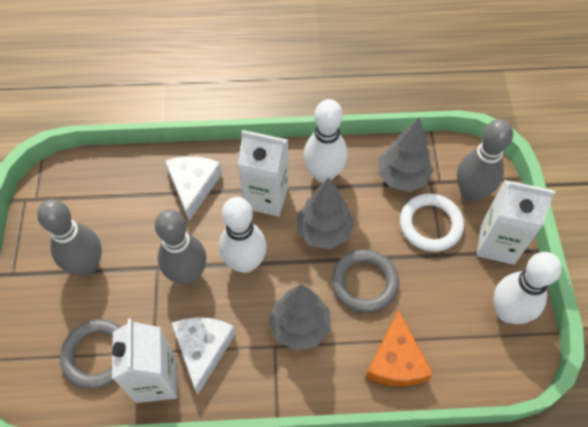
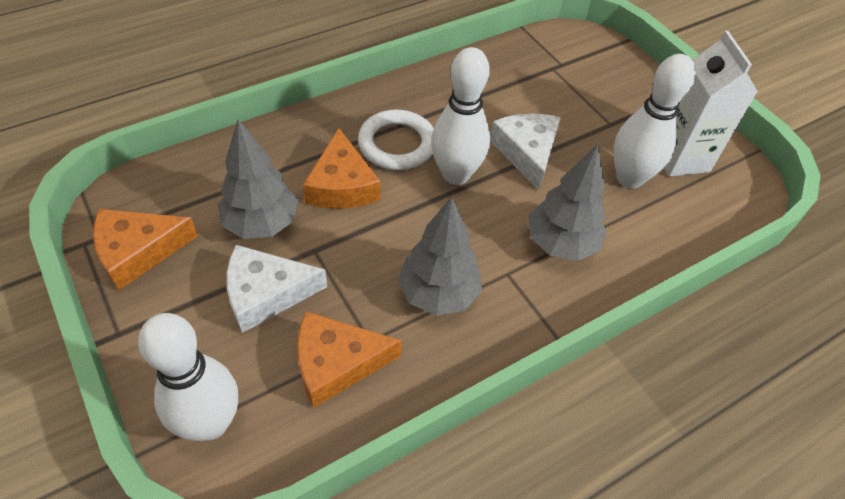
grey bowling pin: 3 -> 0
grey ring: 2 -> 0
orange cheese: 1 -> 3
white carton: 3 -> 1

